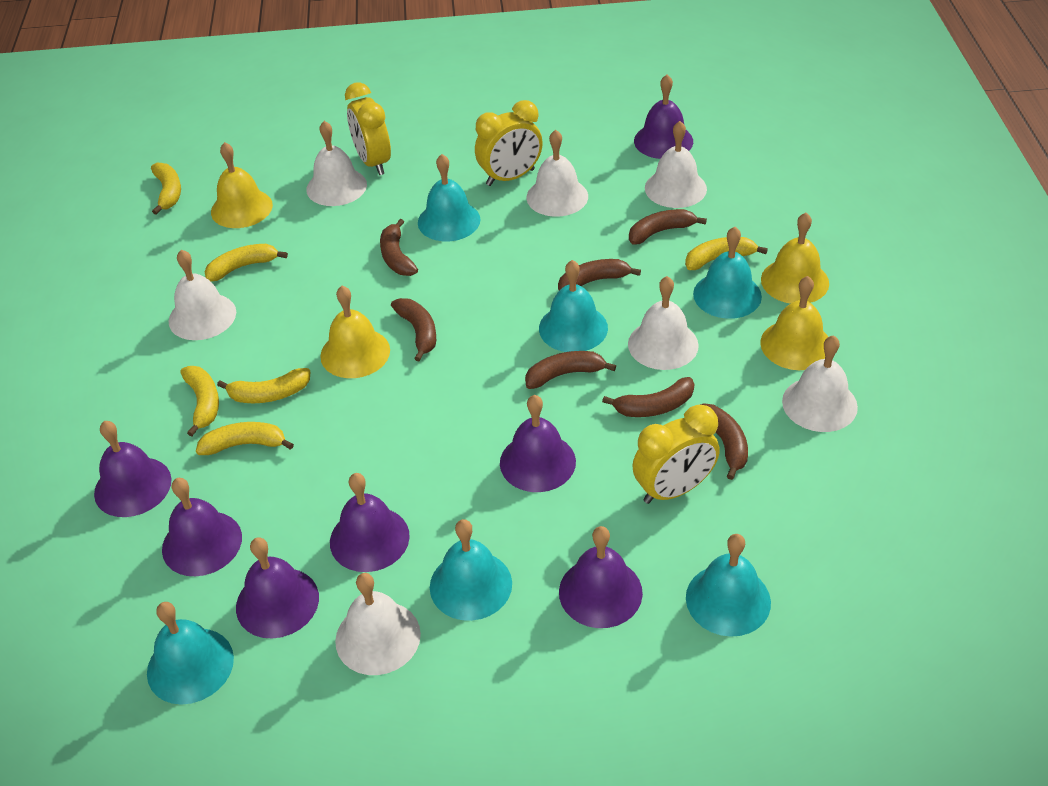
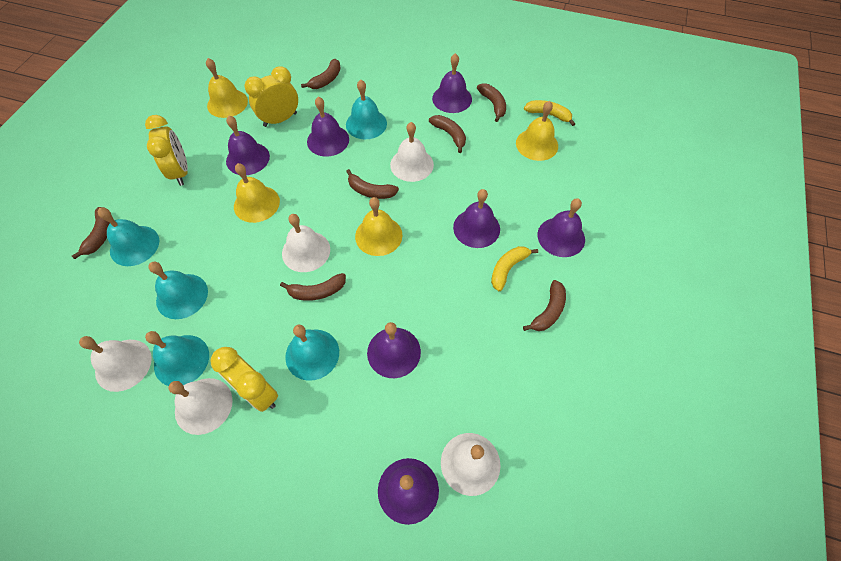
turquoise bell: 6 -> 5
white bell: 7 -> 5
yellow banana: 6 -> 2

